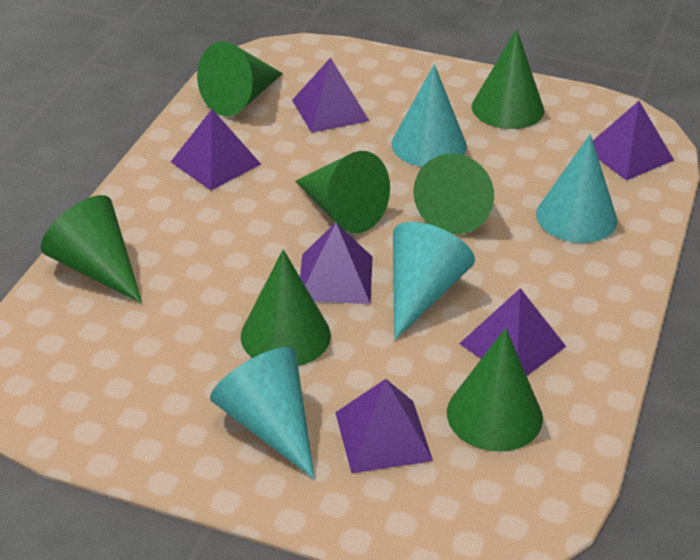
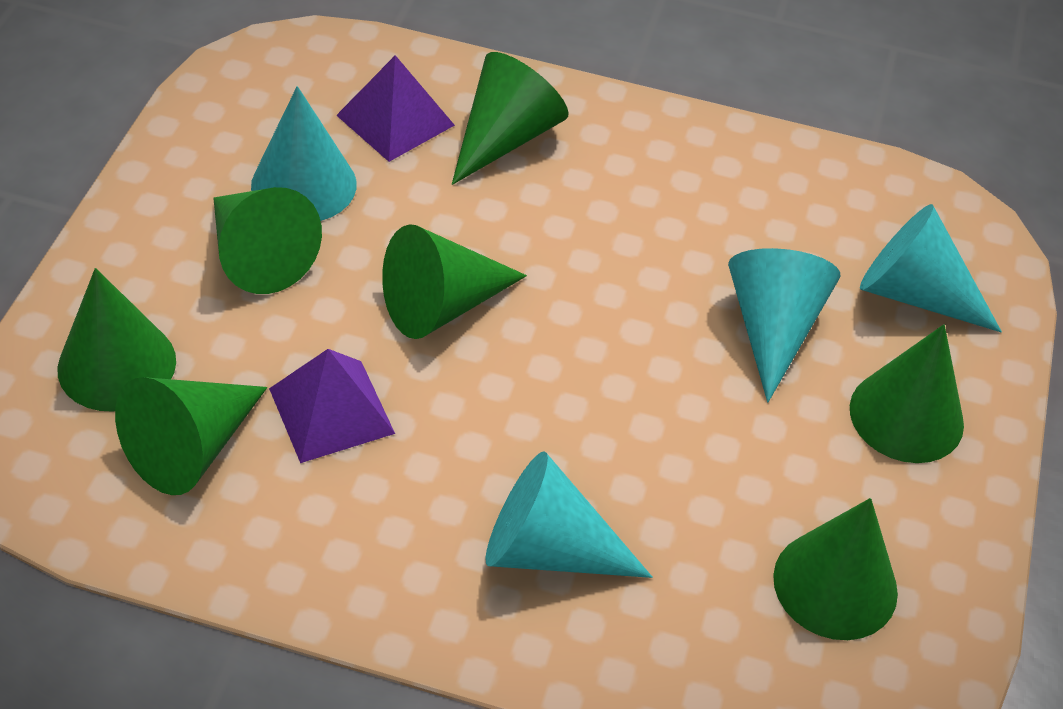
purple pyramid: 6 -> 2

